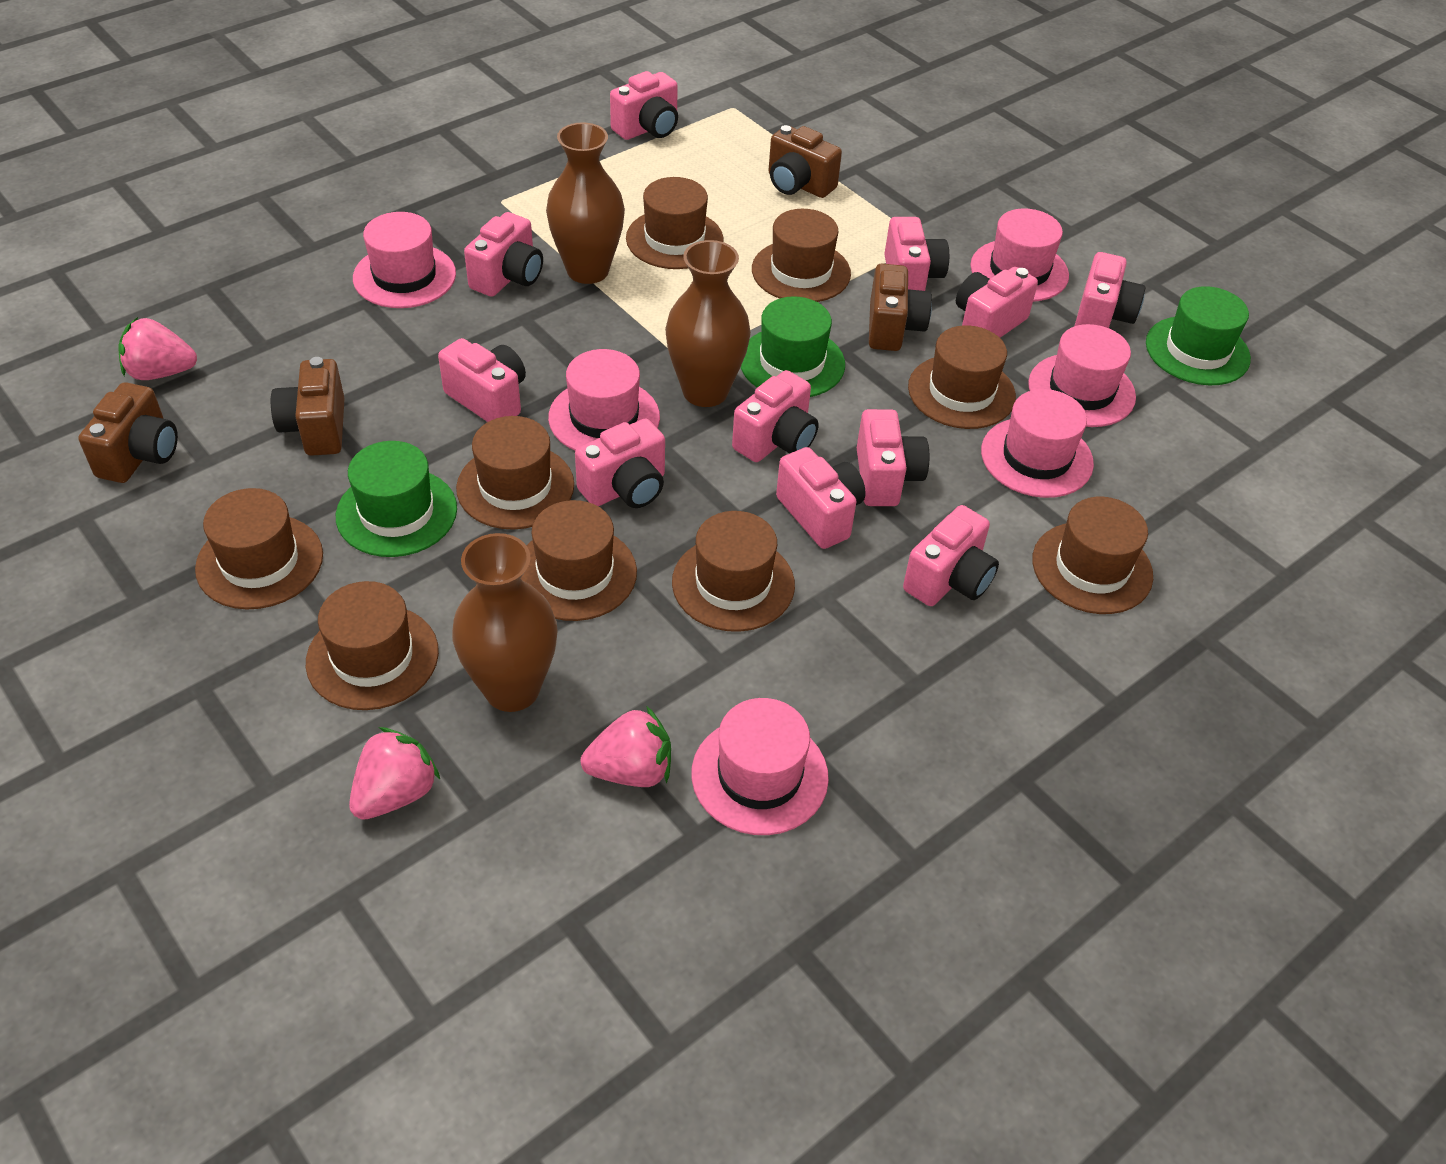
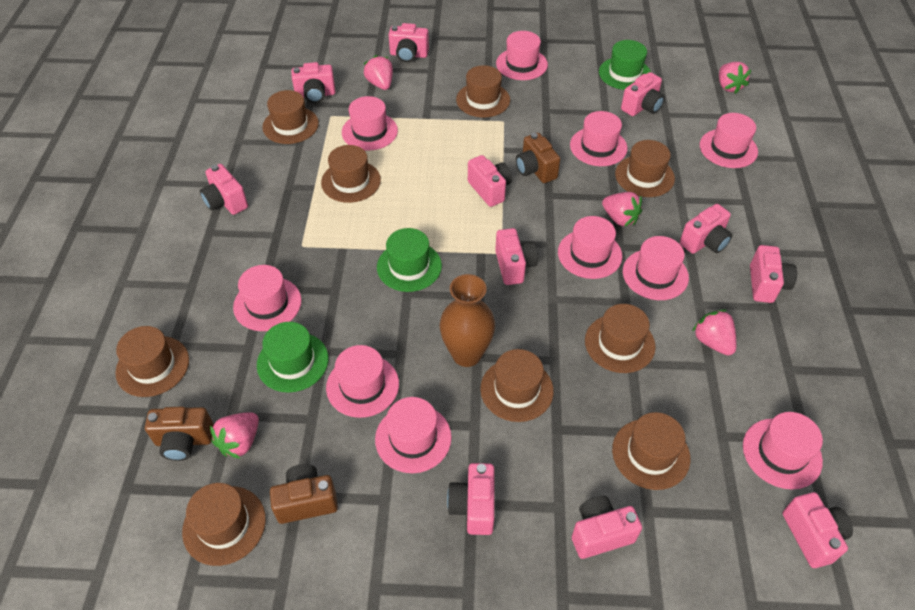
brown camera: 4 -> 3
brown vase: 3 -> 1
pink hat: 6 -> 10
pink strawberry: 3 -> 5

